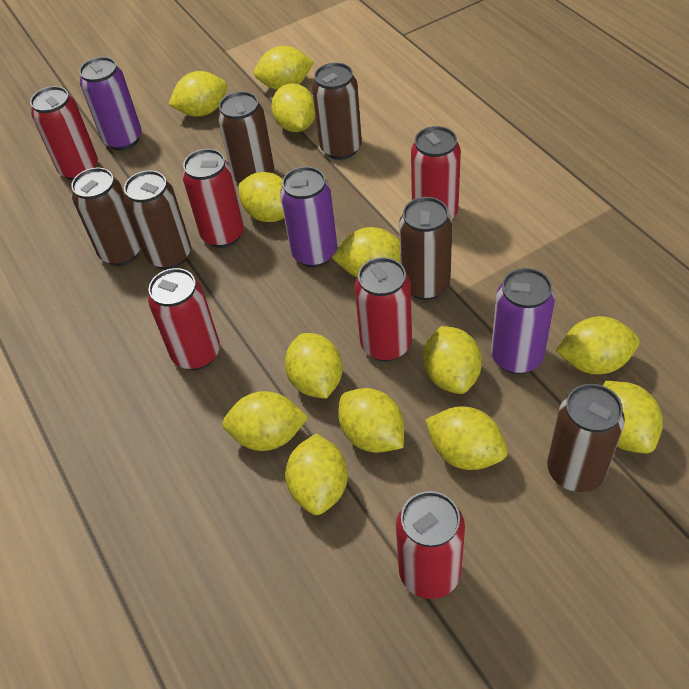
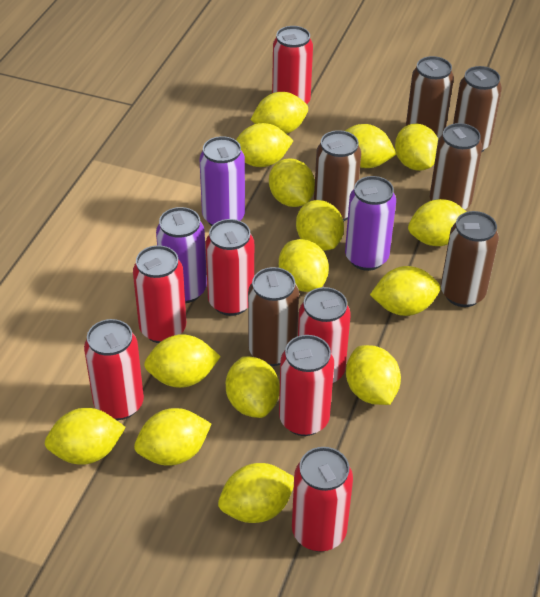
red can: 6 -> 7
yellow lemon: 13 -> 15

